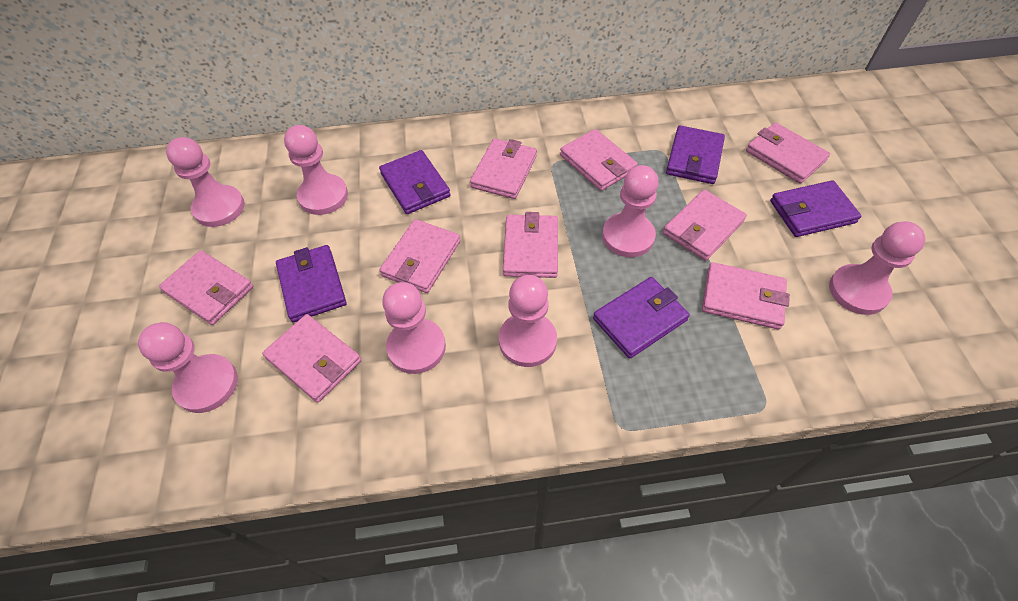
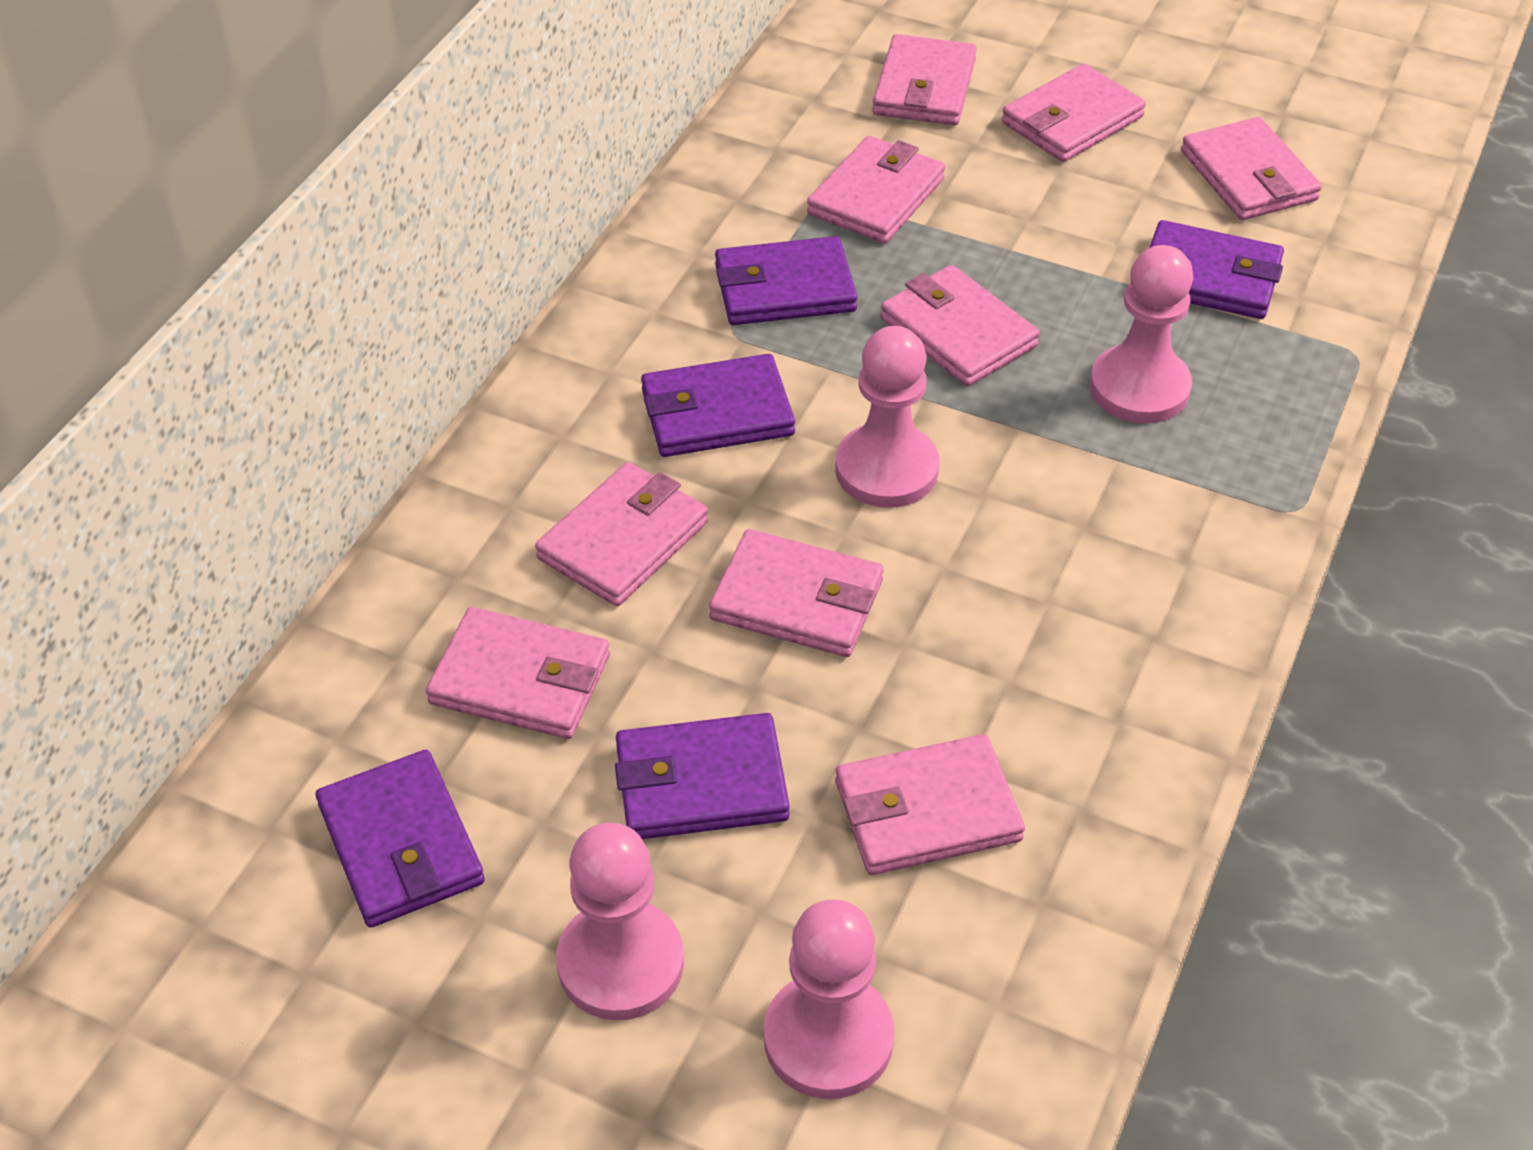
pink pawn: 7 -> 4

